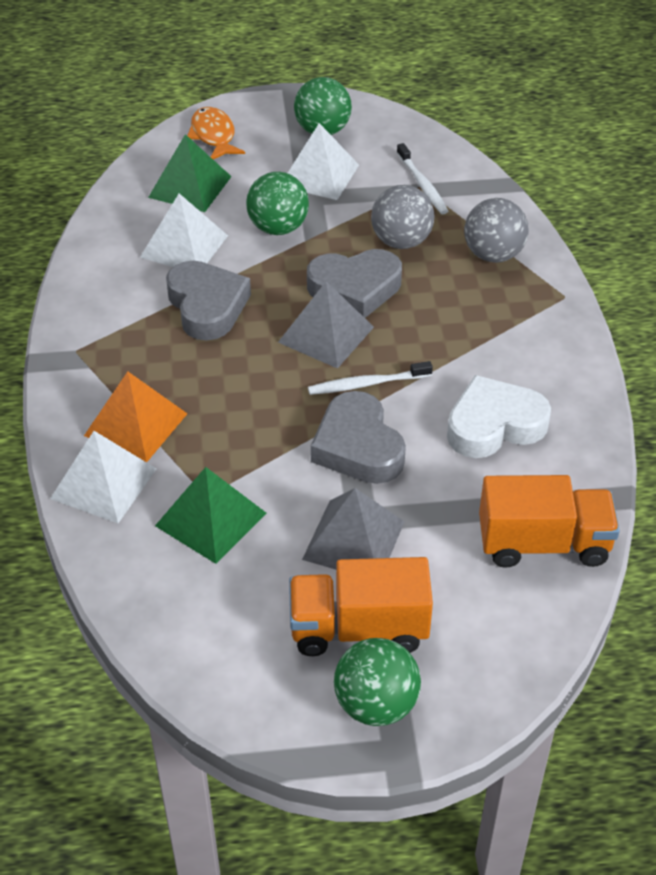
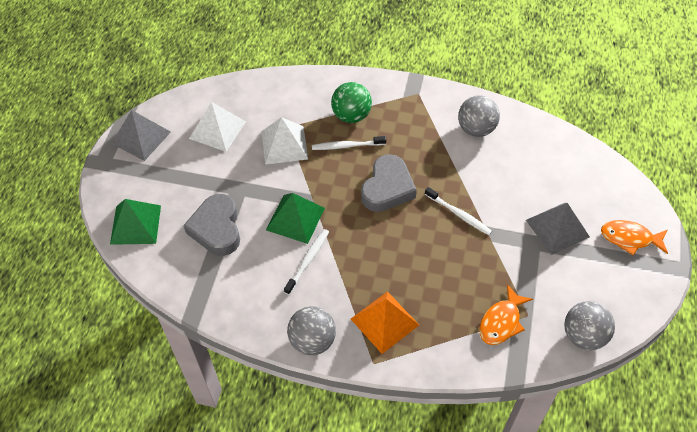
green ball: 3 -> 1
grey ball: 2 -> 3
grey heart: 3 -> 2
orange fish: 1 -> 2
orange truck: 2 -> 0
white heart: 1 -> 0
white pyramid: 3 -> 2
white toothbrush: 2 -> 3

